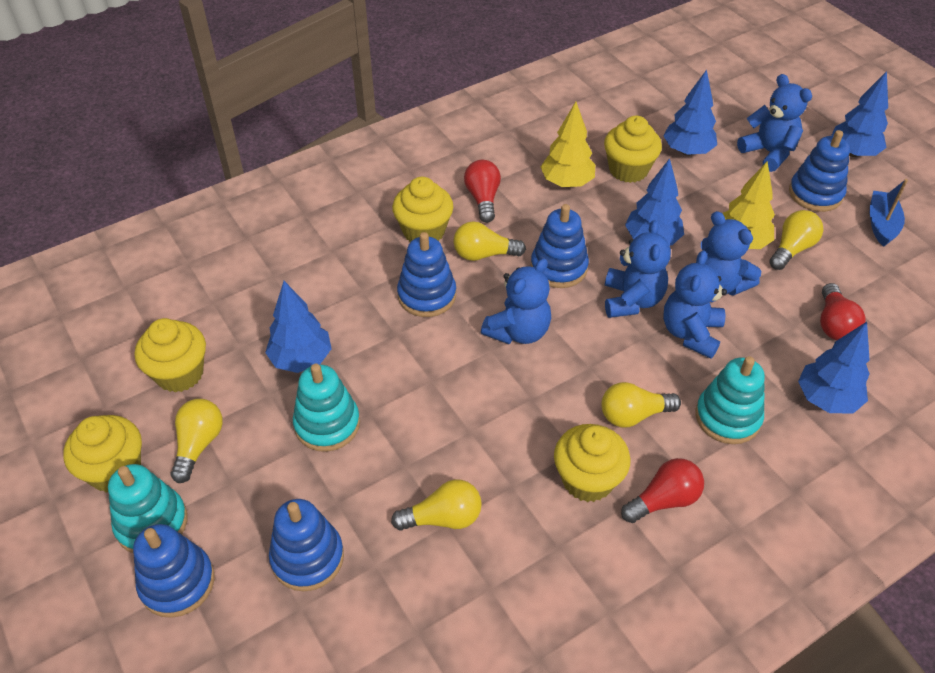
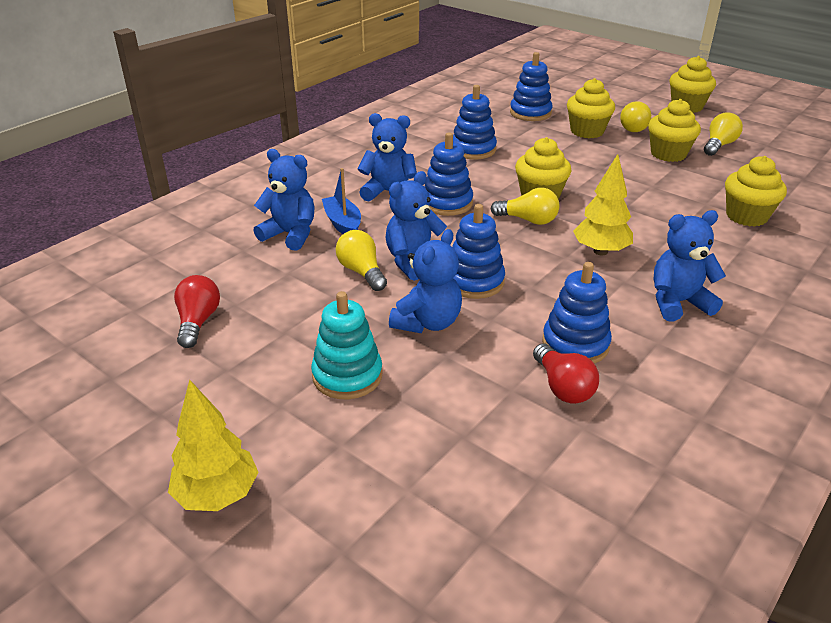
blue tree: 5 -> 0
red light bulb: 3 -> 2
turquoise stacking toy: 3 -> 1
yellow light bulb: 5 -> 4

